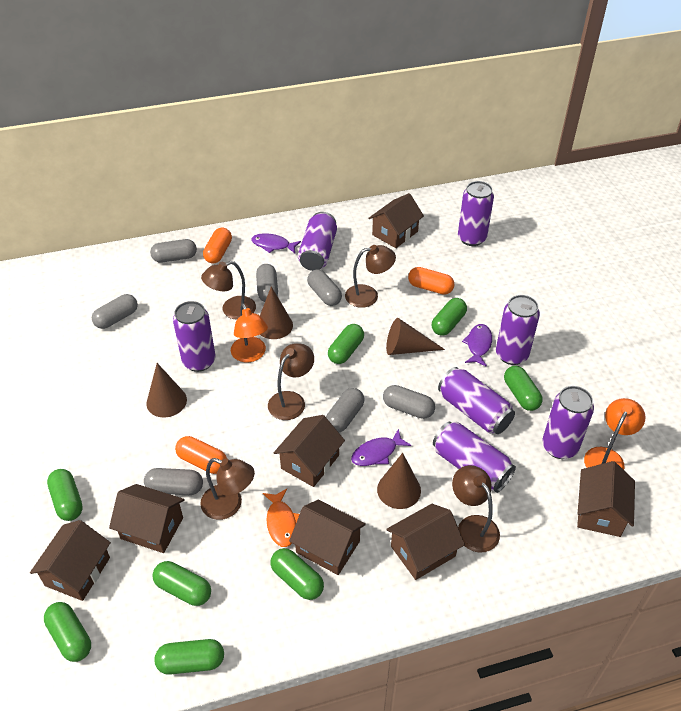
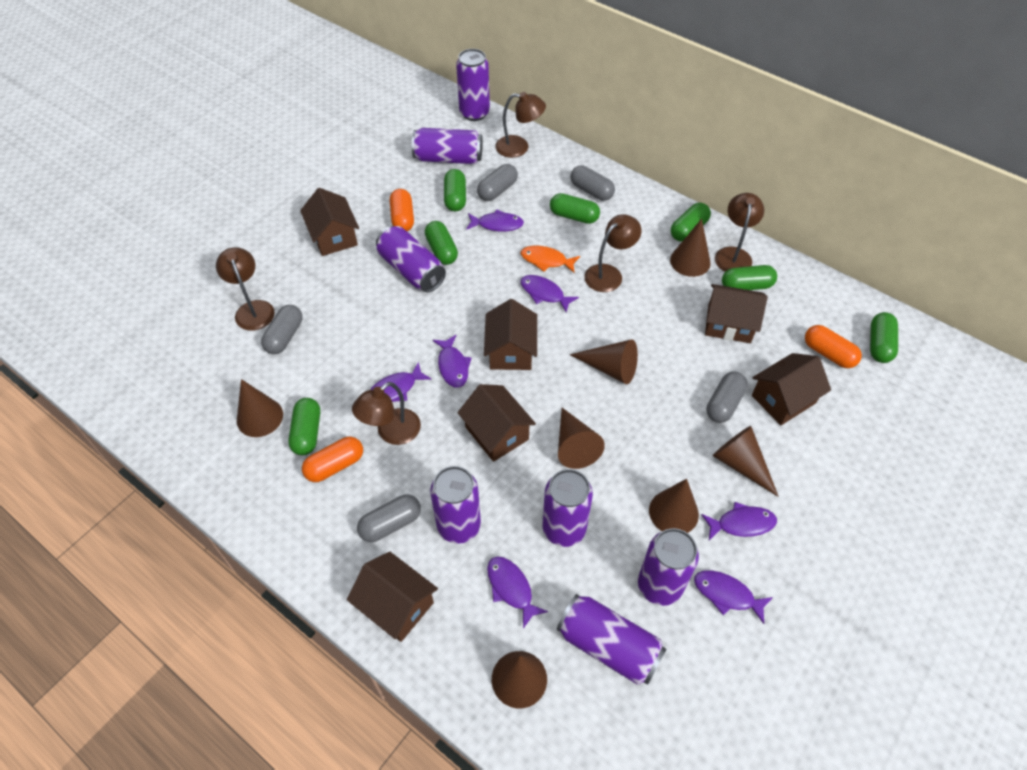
brown cone: 4 -> 7
brown house: 7 -> 6
green capsule: 8 -> 7
grey capsule: 7 -> 5
orange lamp: 2 -> 0
purple fish: 3 -> 7

